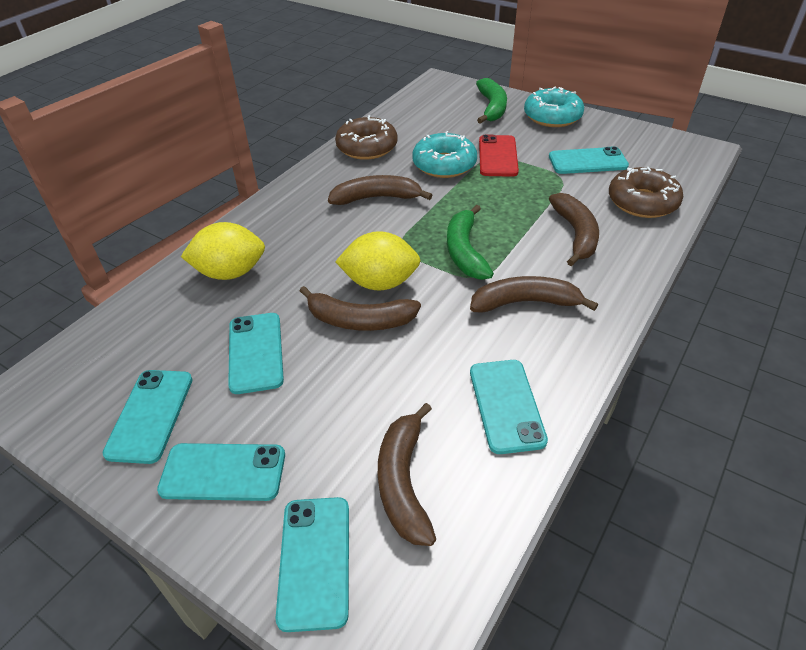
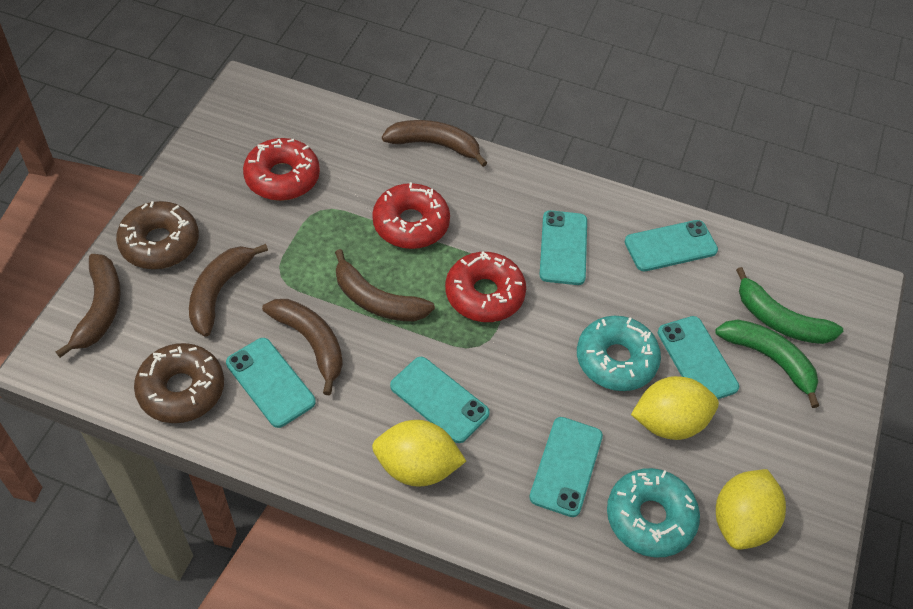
red donut: 0 -> 3
red phone: 1 -> 0
yellow lemon: 2 -> 3

